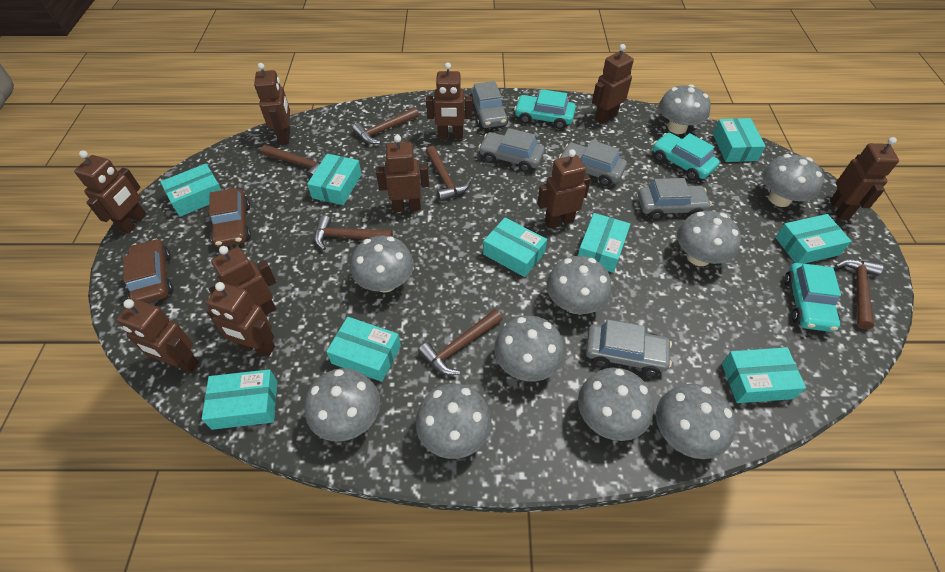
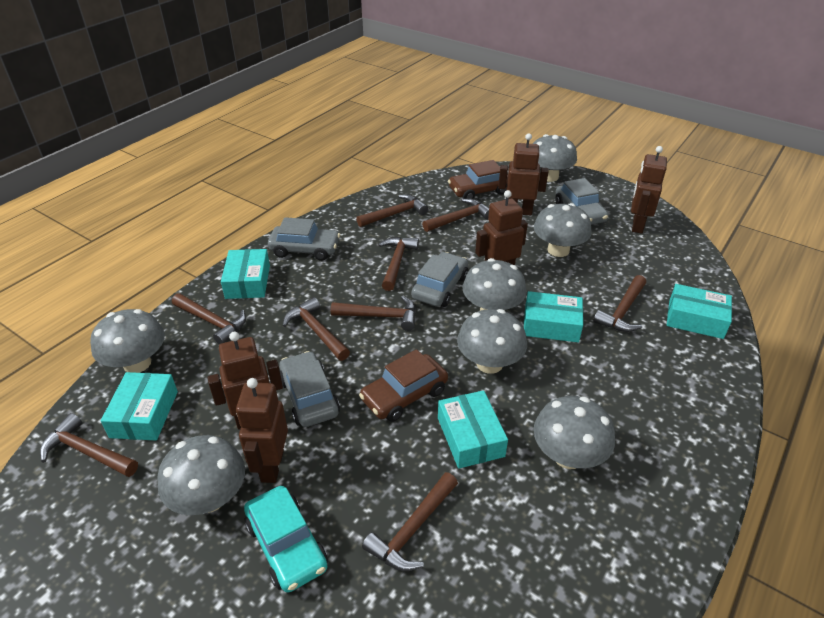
brown hammer: 6 -> 9
brown robot: 10 -> 5
grey car: 5 -> 4
grey mushroom: 10 -> 7
turquoise box: 9 -> 5
turquoise car: 3 -> 1

